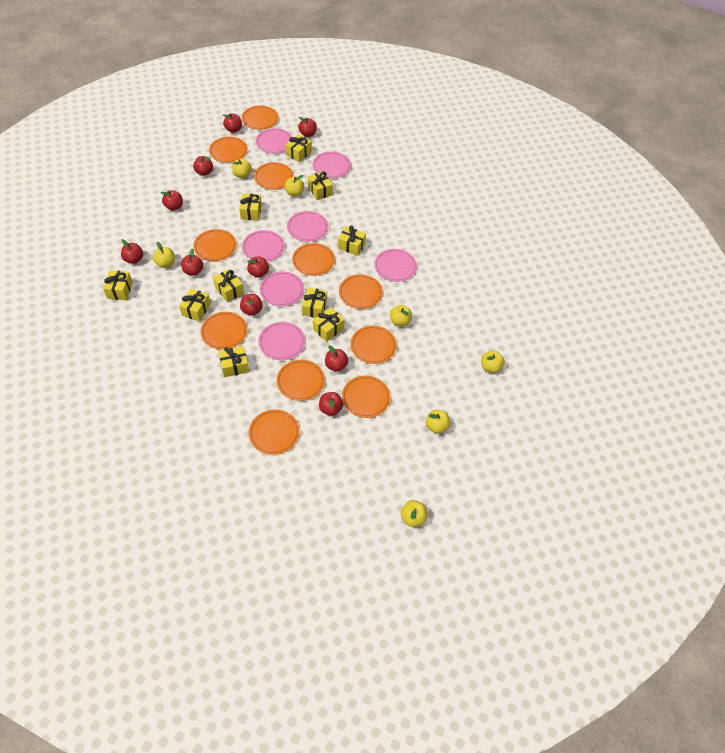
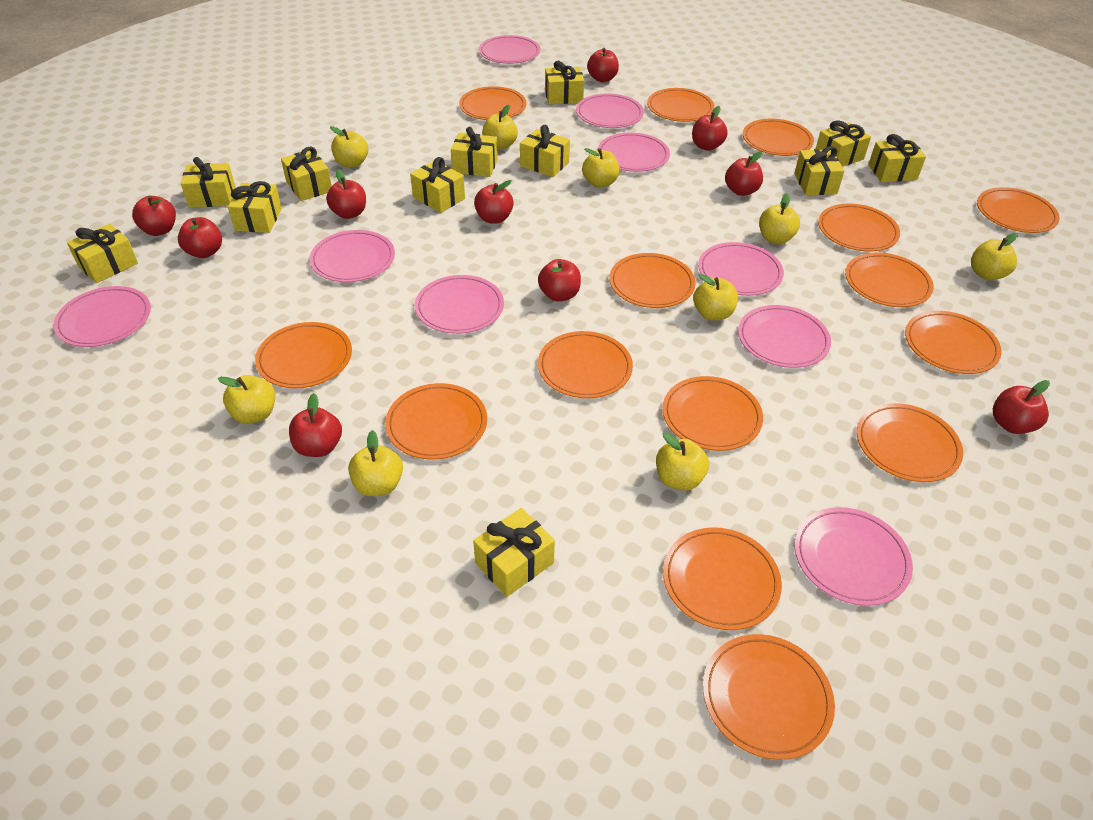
orange plate: 11 -> 15
pink plate: 7 -> 9
yellow apple: 7 -> 9
yellow gift: 10 -> 12

